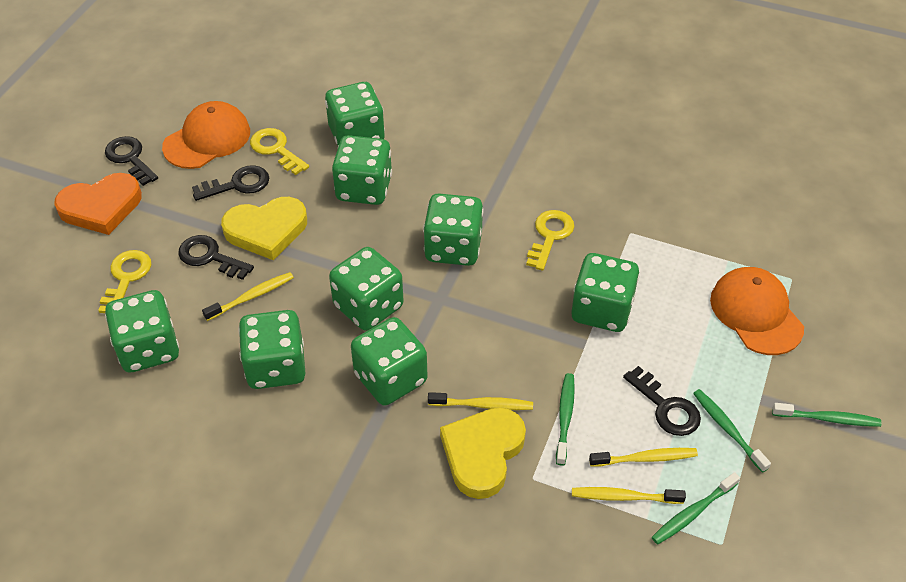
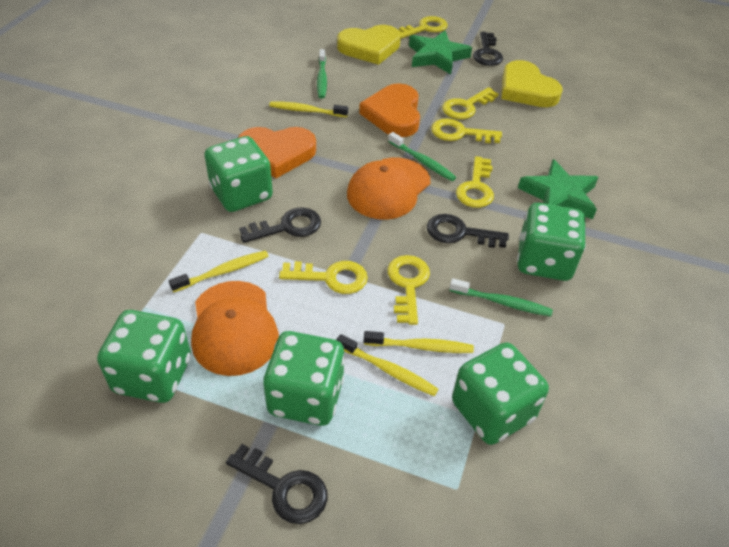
green dice: 8 -> 5
green star: 0 -> 2
green toothbrush: 4 -> 3
orange heart: 1 -> 2
yellow key: 3 -> 6

